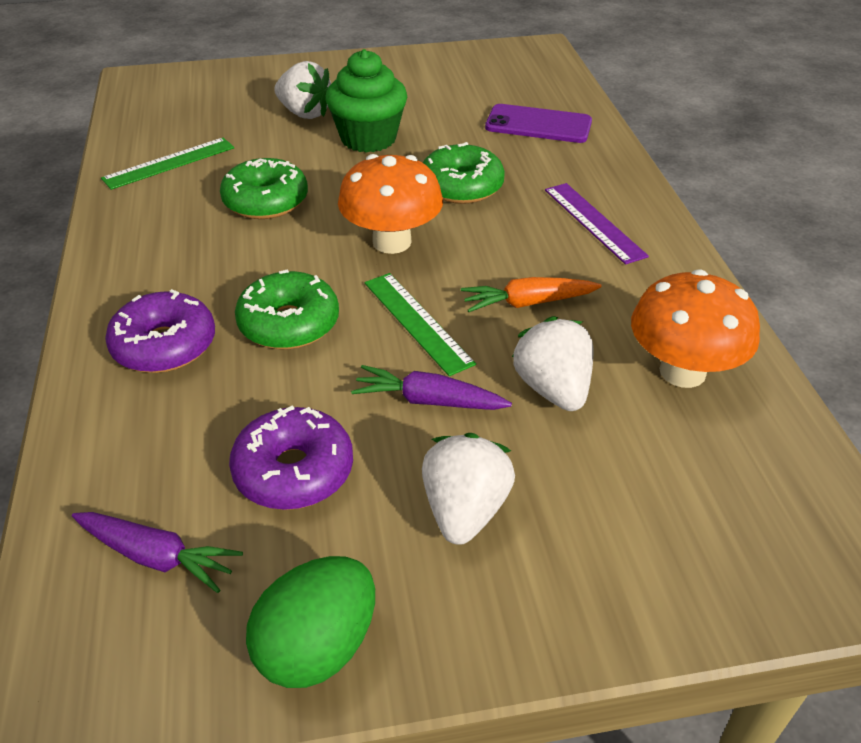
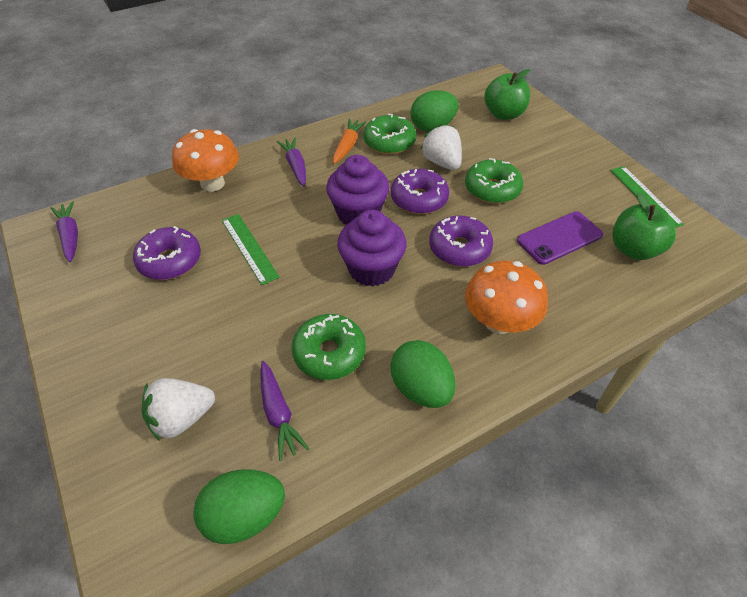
green apple: 0 -> 2
green cupcake: 1 -> 0
green egg: 1 -> 3
purple carrot: 2 -> 3
purple cupcake: 0 -> 2
purple donut: 2 -> 3
purple ruler: 1 -> 0
white strawberry: 3 -> 2

